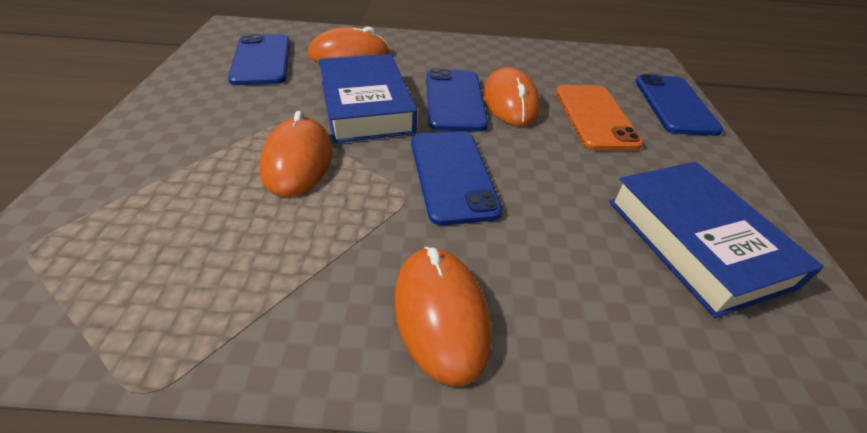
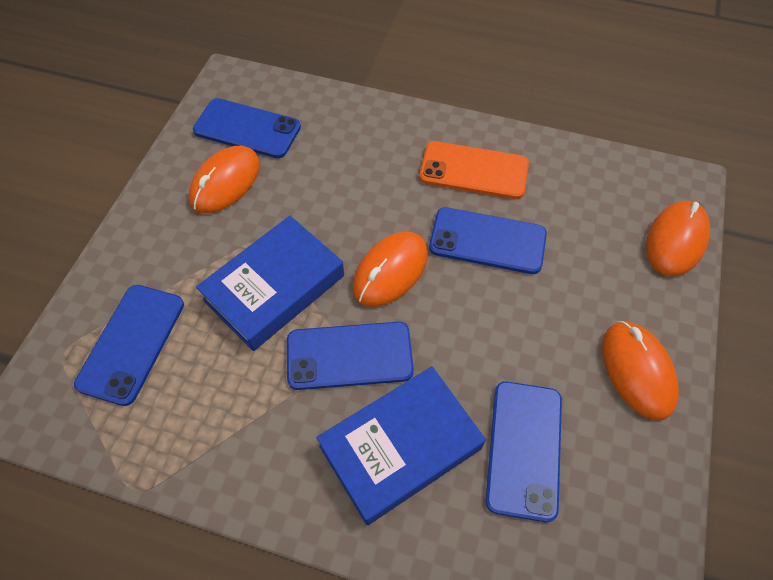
blue phone: 4 -> 5

